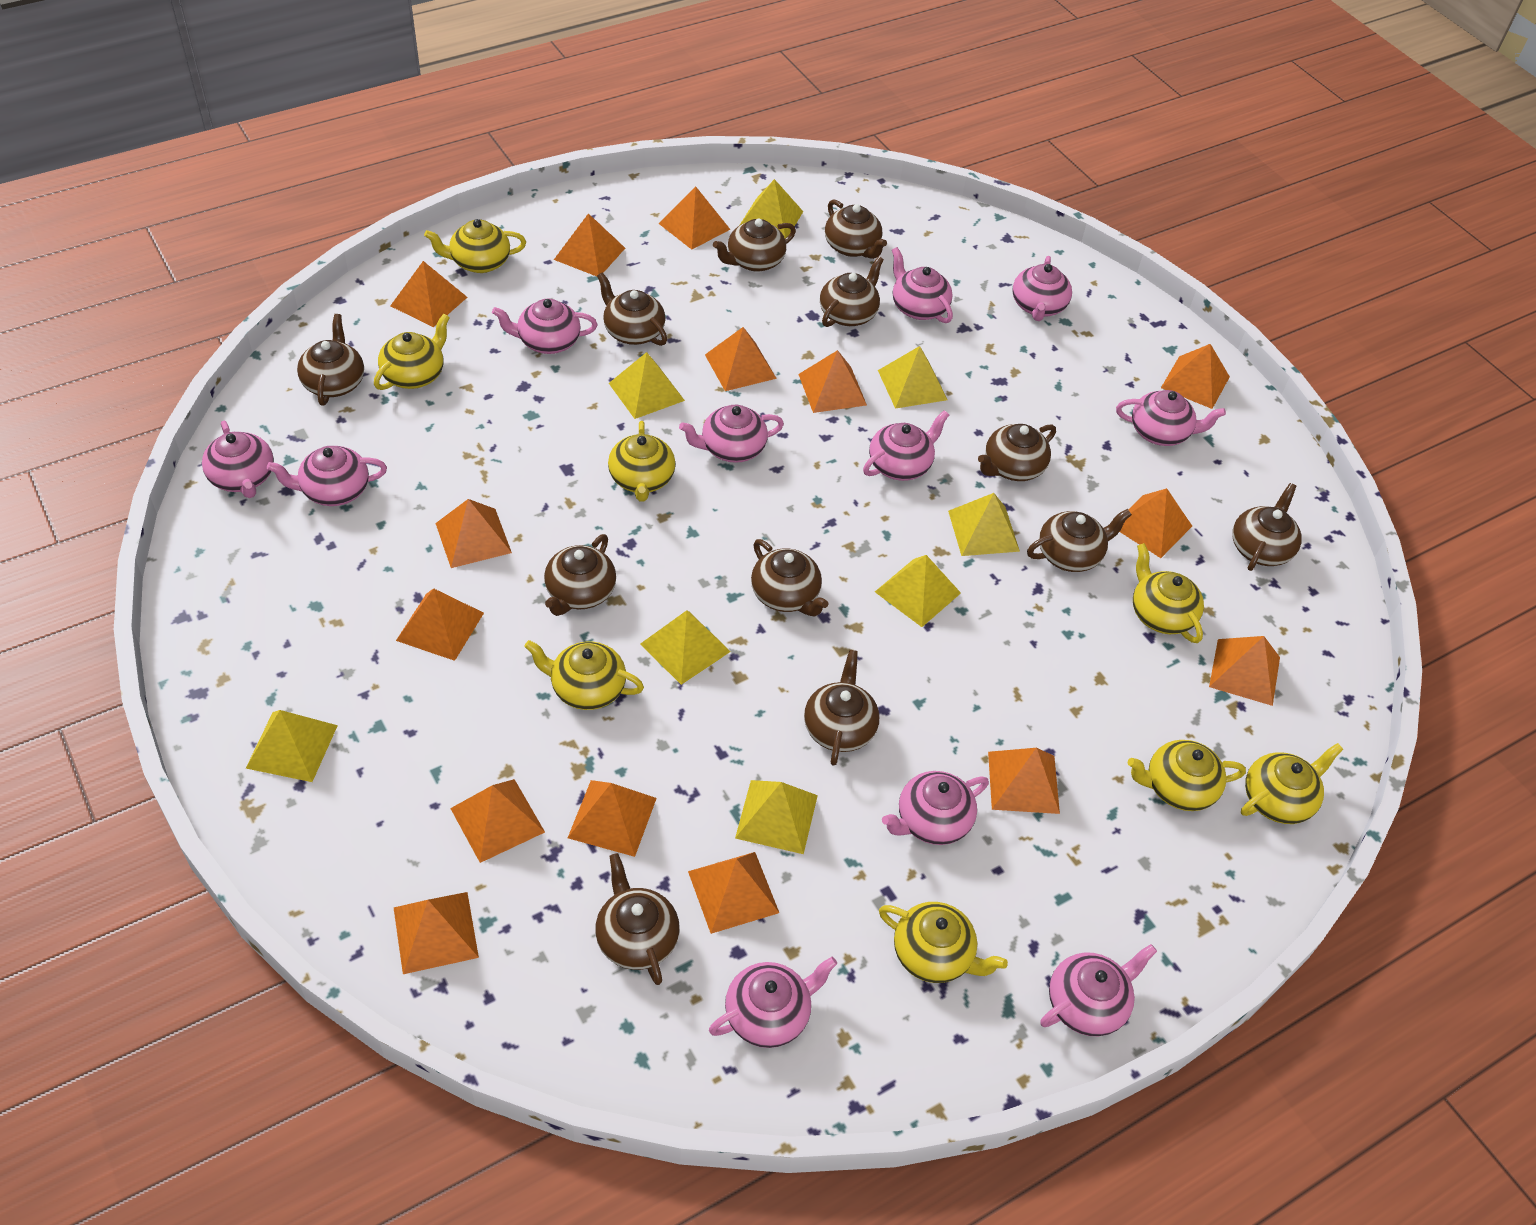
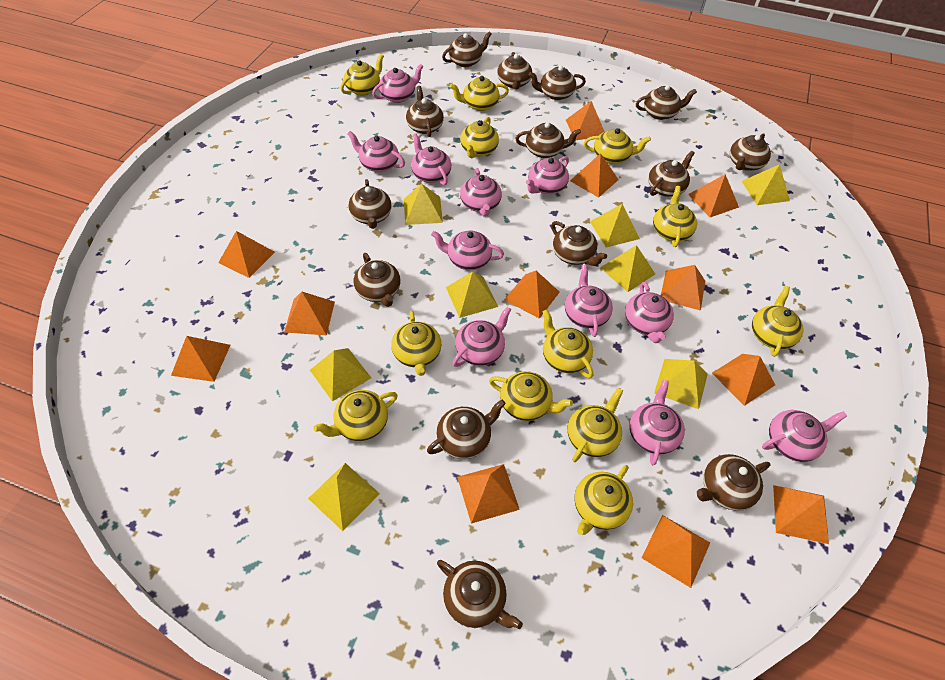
brown teapot: 12 -> 14
orange pyramid: 15 -> 12
yellow teapot: 8 -> 12

